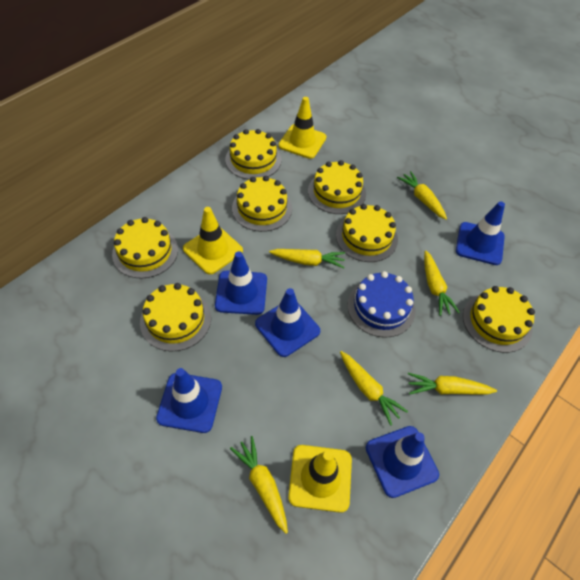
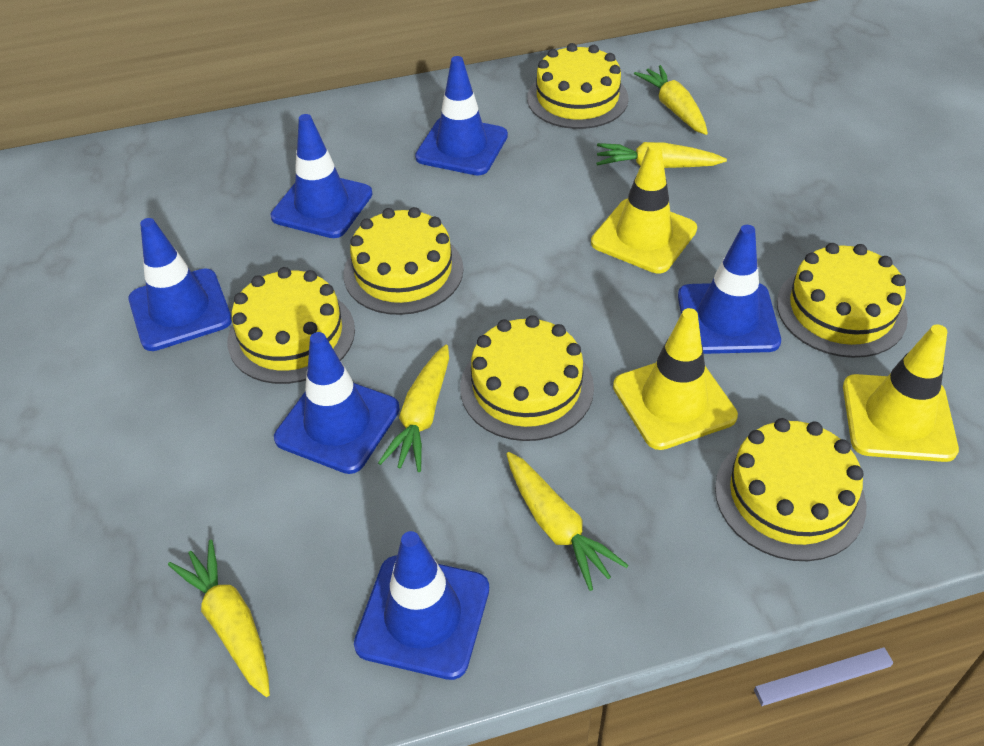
blue cake: 1 -> 0
blue traffic cone: 5 -> 6
yellow cake: 7 -> 6
yellow carrot: 6 -> 5

